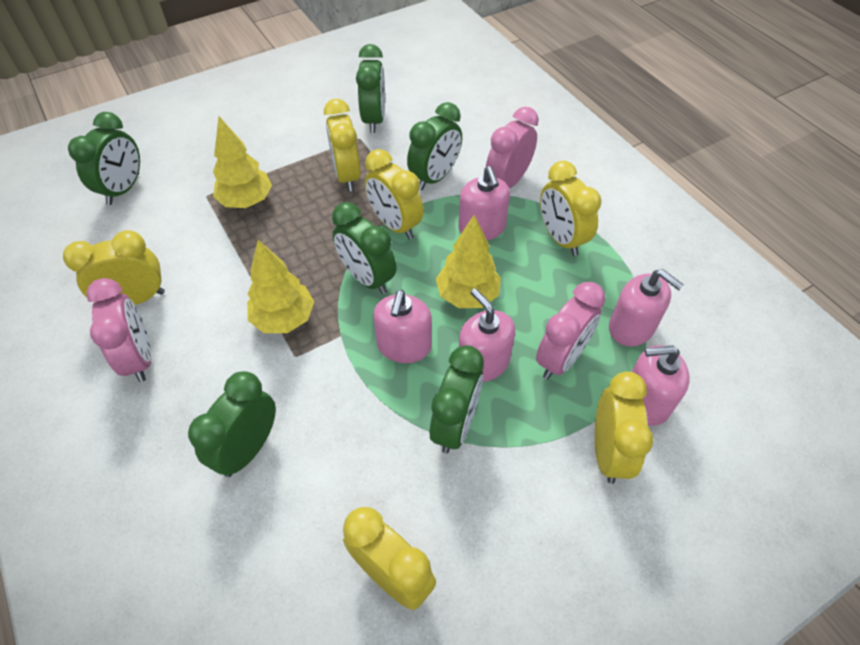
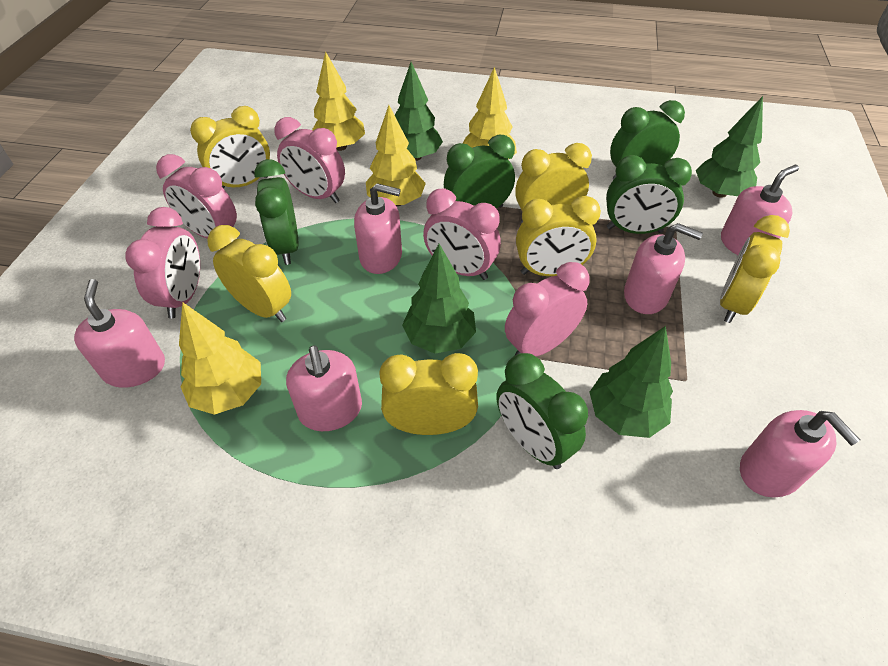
green clock: 6 -> 5
green tree: 0 -> 4
pink clock: 3 -> 5
pink soap dispenser: 5 -> 6
yellow tree: 3 -> 4

